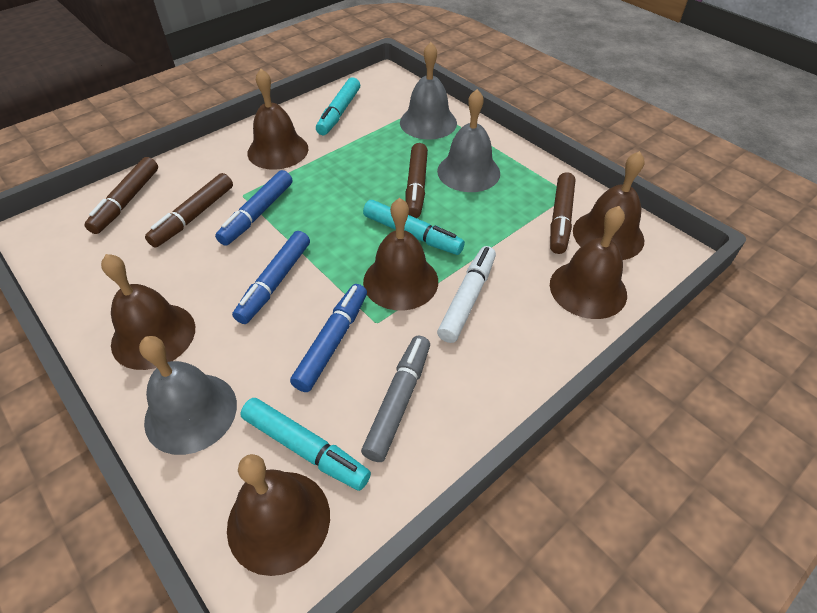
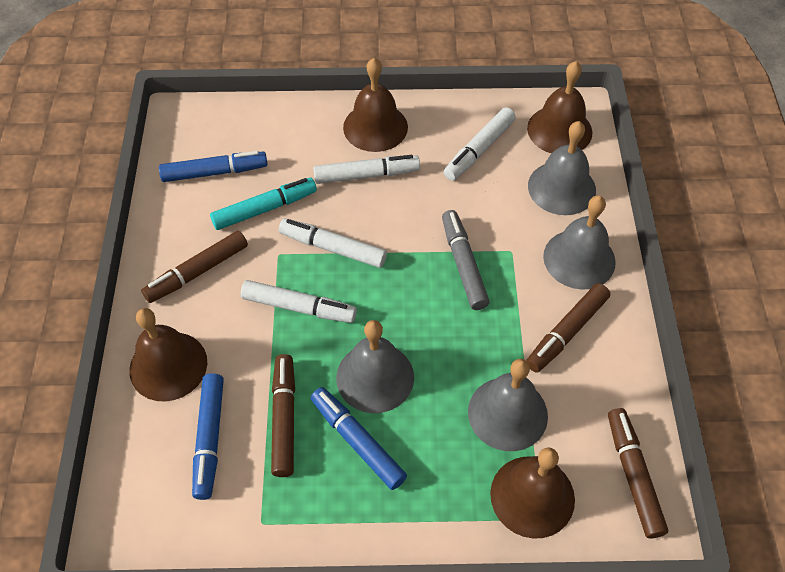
brown bell: 6 -> 4
grey bell: 3 -> 4
turquoise marker: 3 -> 1
white marker: 1 -> 4

